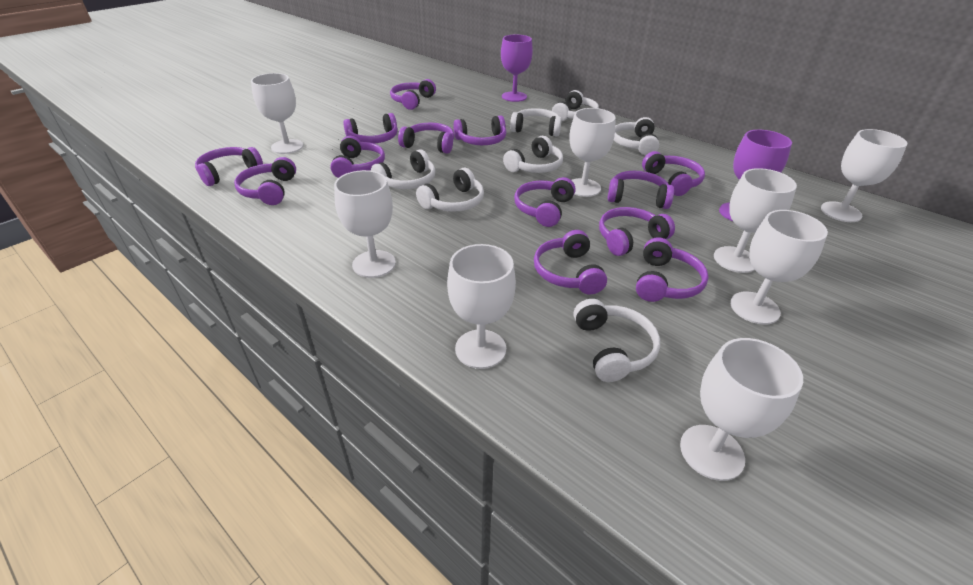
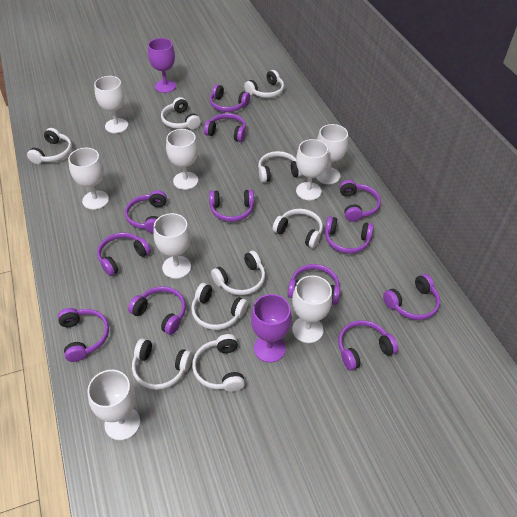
purple headphones: 13 -> 12
white headphones: 7 -> 9

